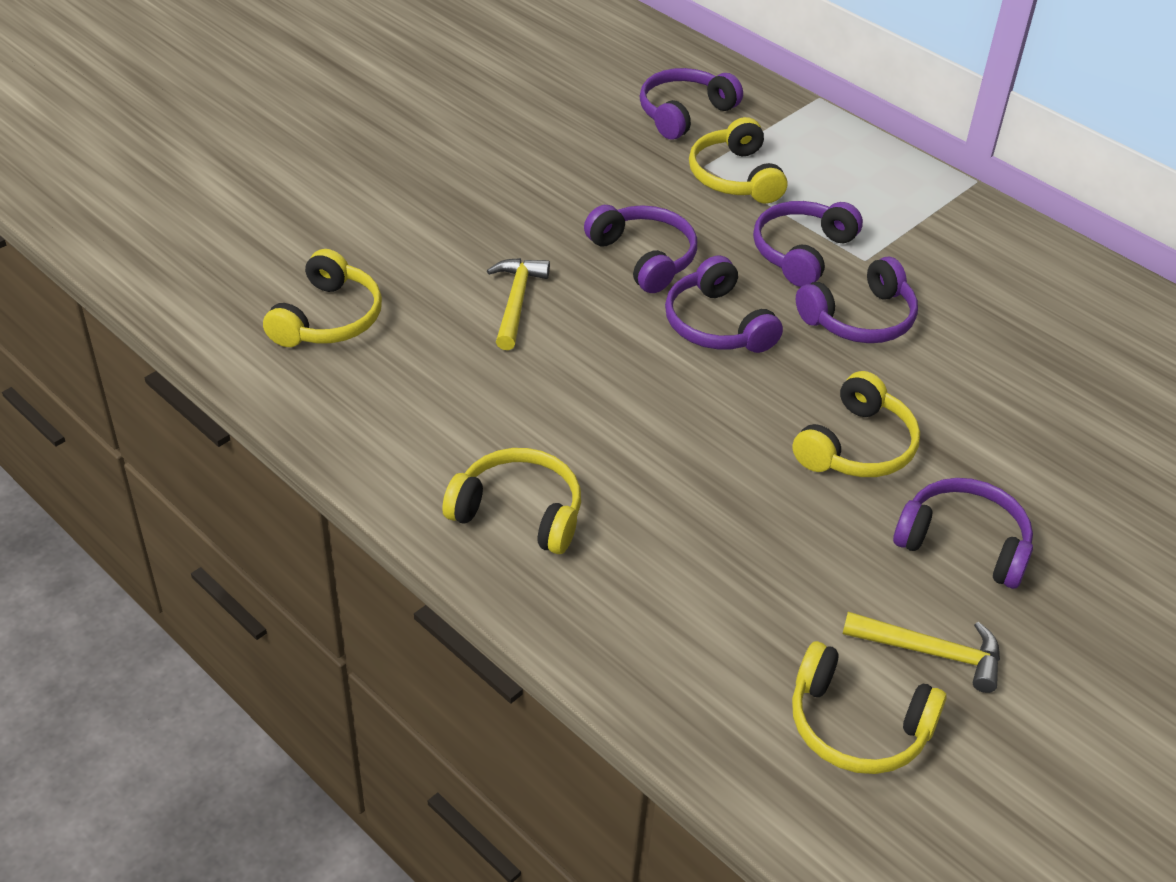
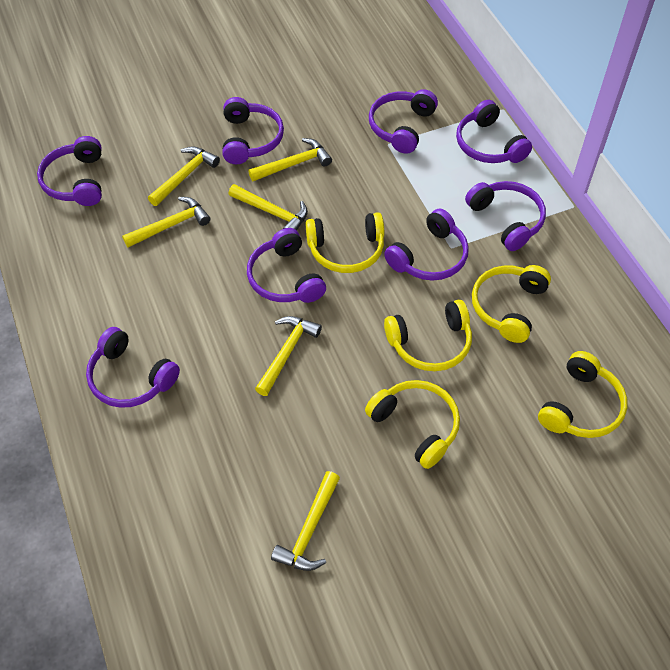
purple headphones: 6 -> 8
yellow hammer: 2 -> 6

